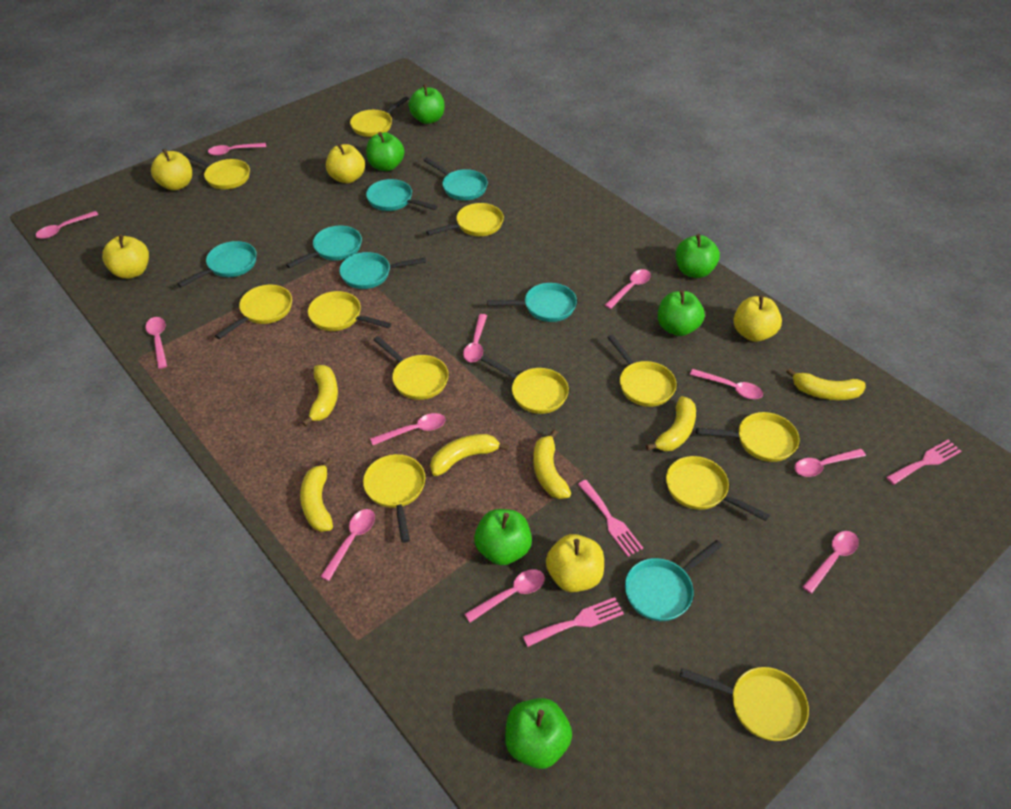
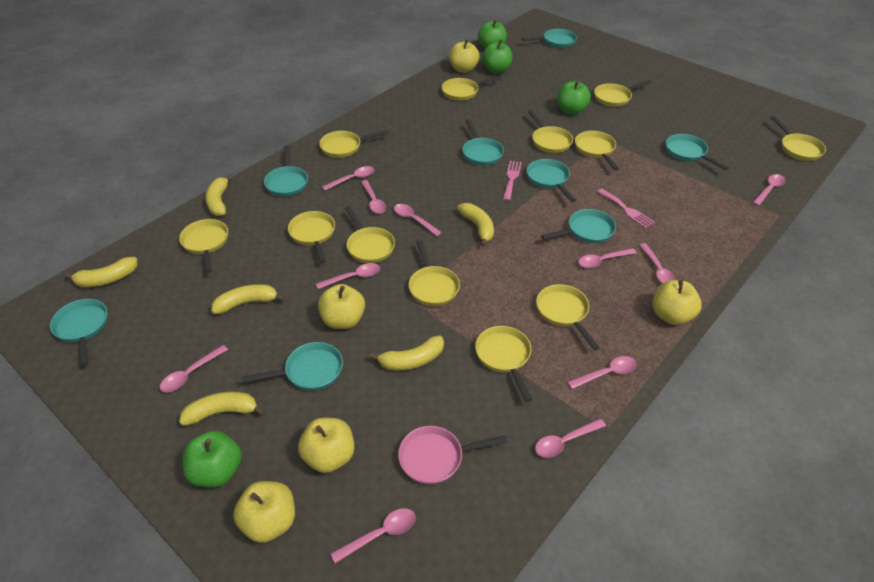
green apple: 6 -> 4
pink fork: 3 -> 2
pink pan: 0 -> 1
turquoise pan: 7 -> 8

